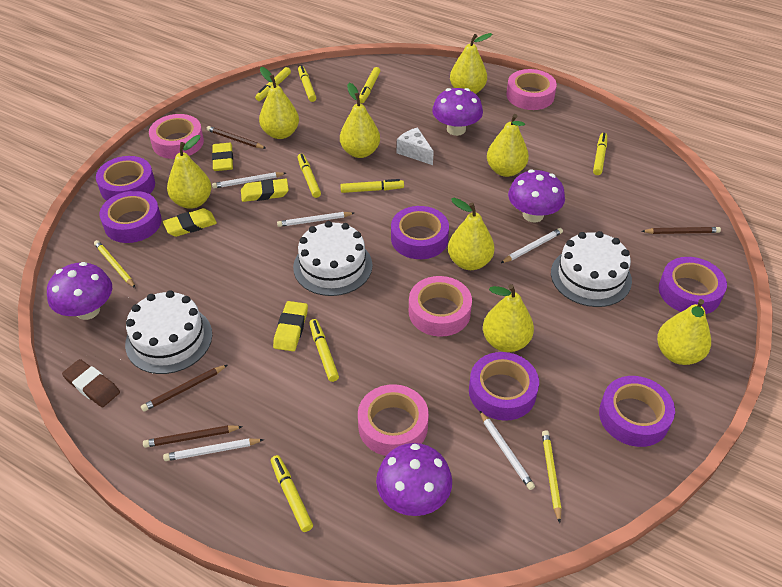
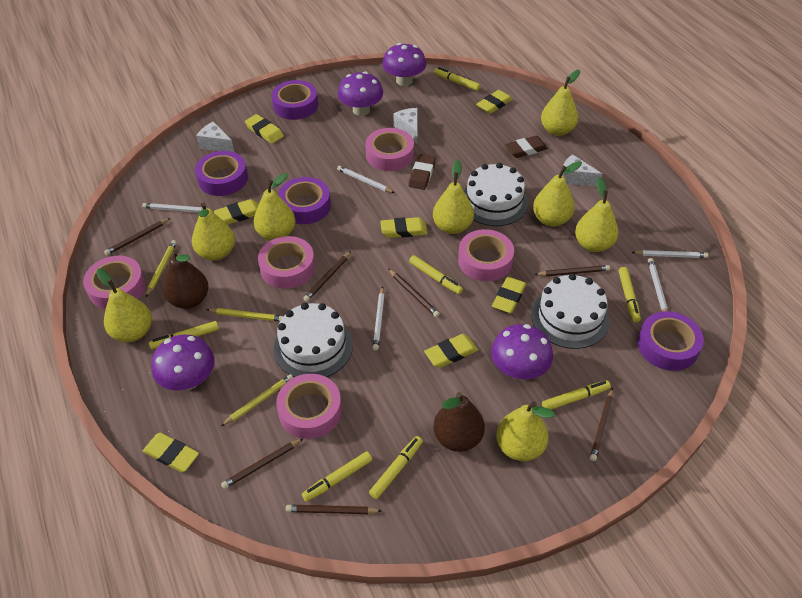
brown eraser: 1 -> 2
brown pear: 0 -> 2
brown pencil: 4 -> 7
pink tape: 4 -> 5
purple tape: 6 -> 4
white cheese: 1 -> 3
yellow eraser: 4 -> 7
yellow marker: 8 -> 7
yellow pencil: 2 -> 3

